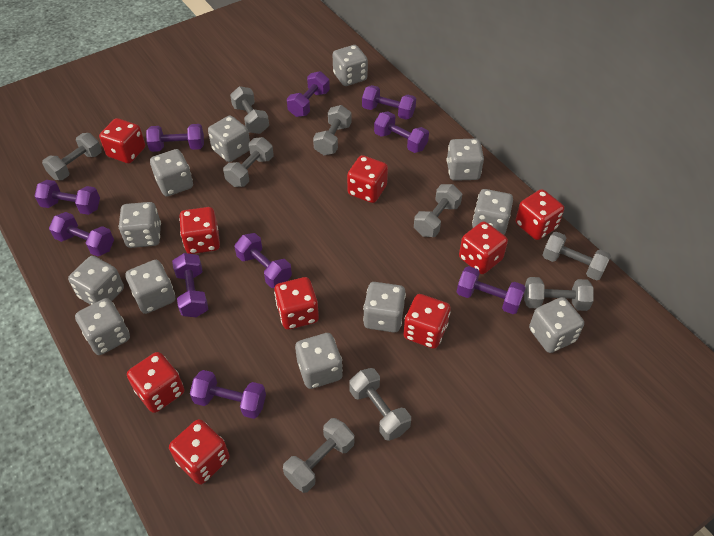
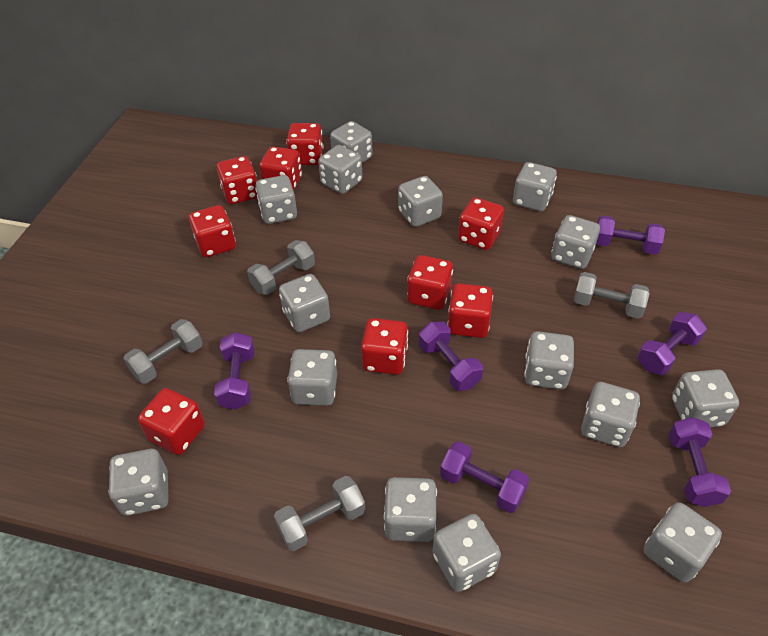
grey dice: 12 -> 15
grey dumbbell: 9 -> 4
purple dumbbell: 10 -> 6

